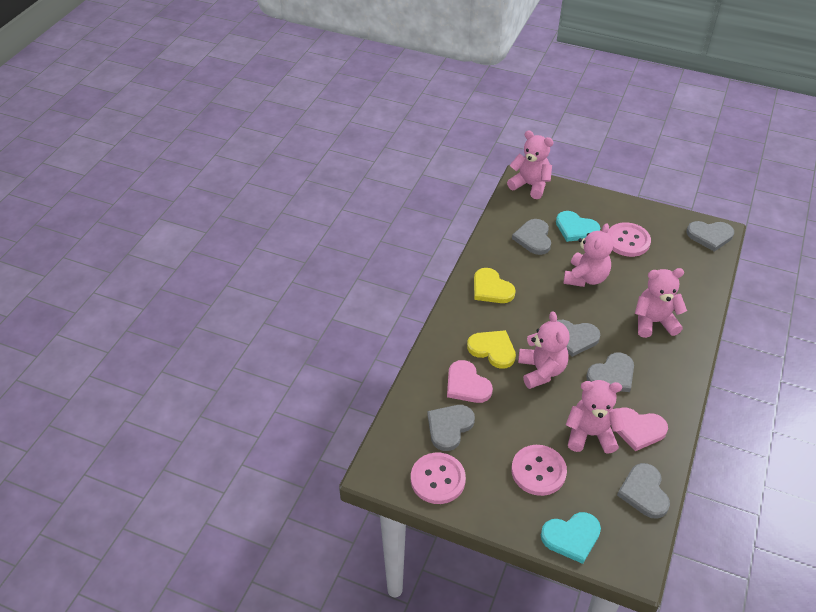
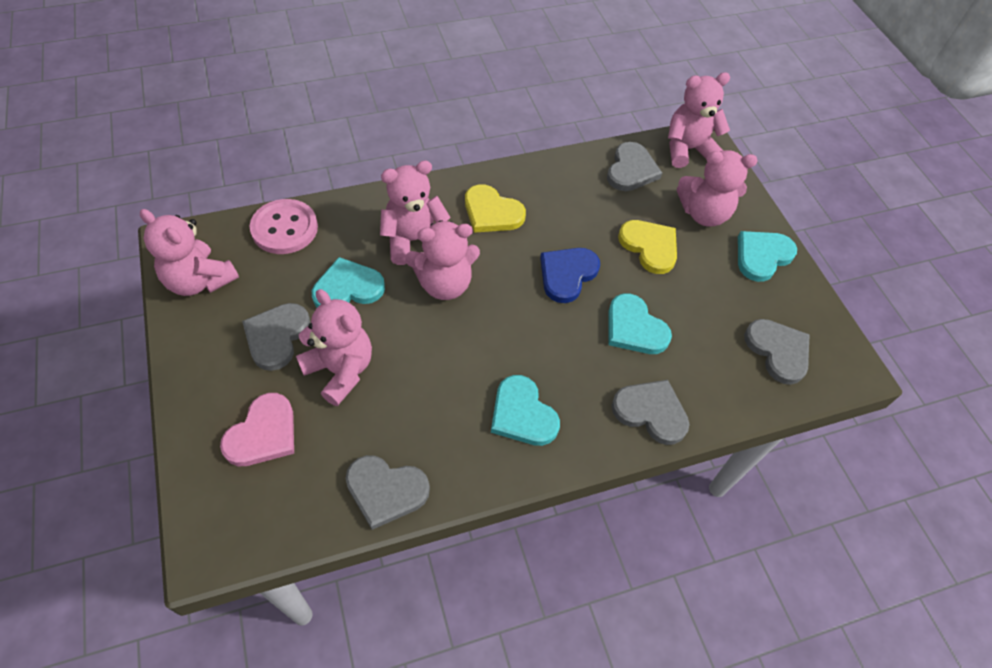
blue heart: 0 -> 1
grey heart: 6 -> 5
pink button: 3 -> 1
pink heart: 2 -> 1
pink teddy bear: 5 -> 6
turquoise heart: 2 -> 4

